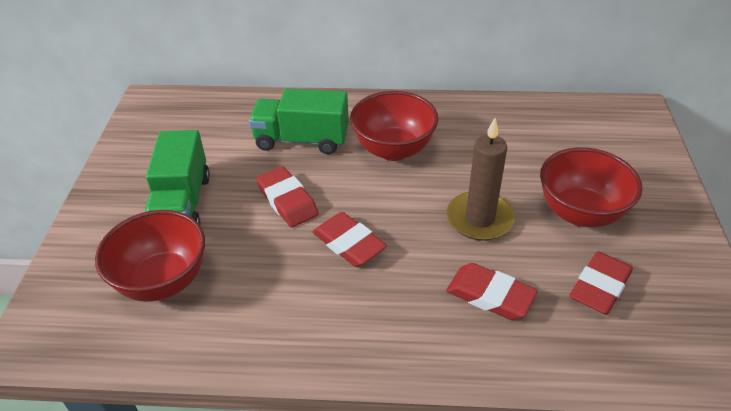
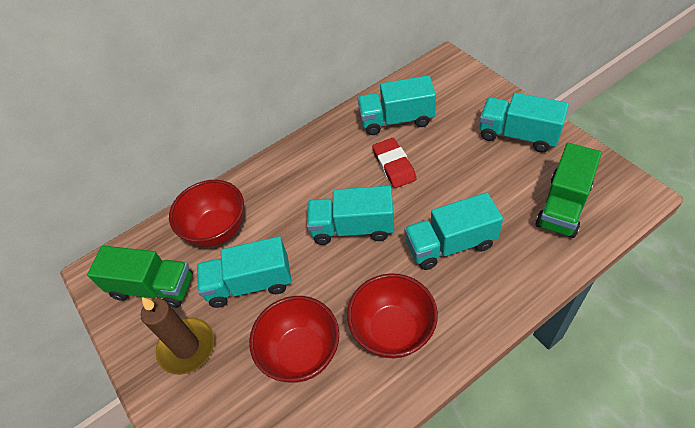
red eraser: 4 -> 1
turquoise truck: 0 -> 5

